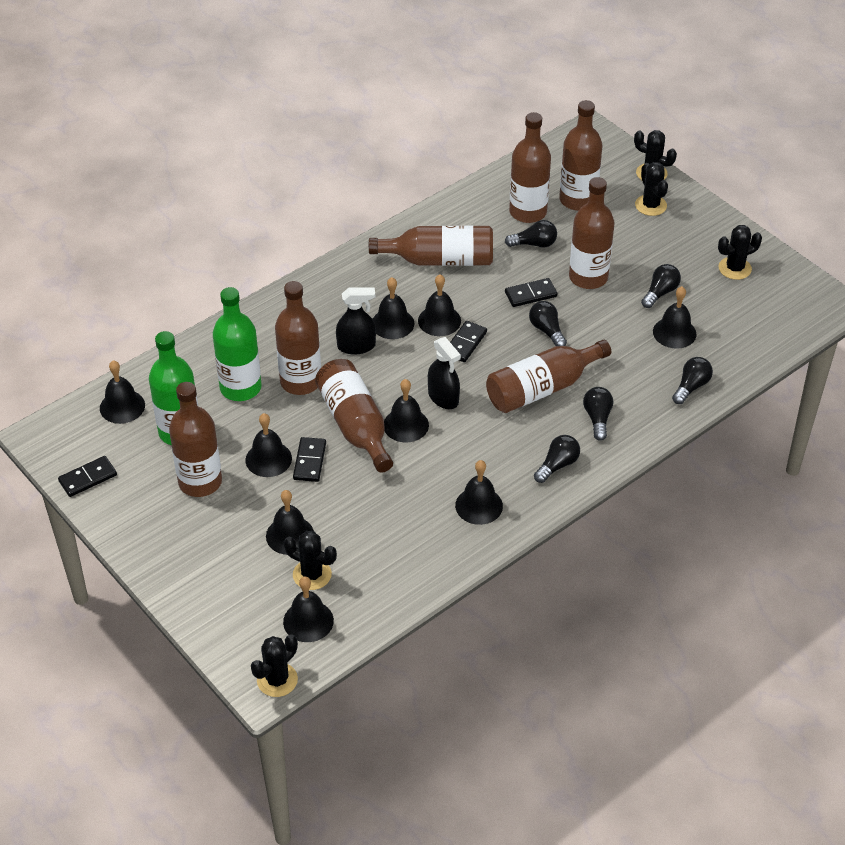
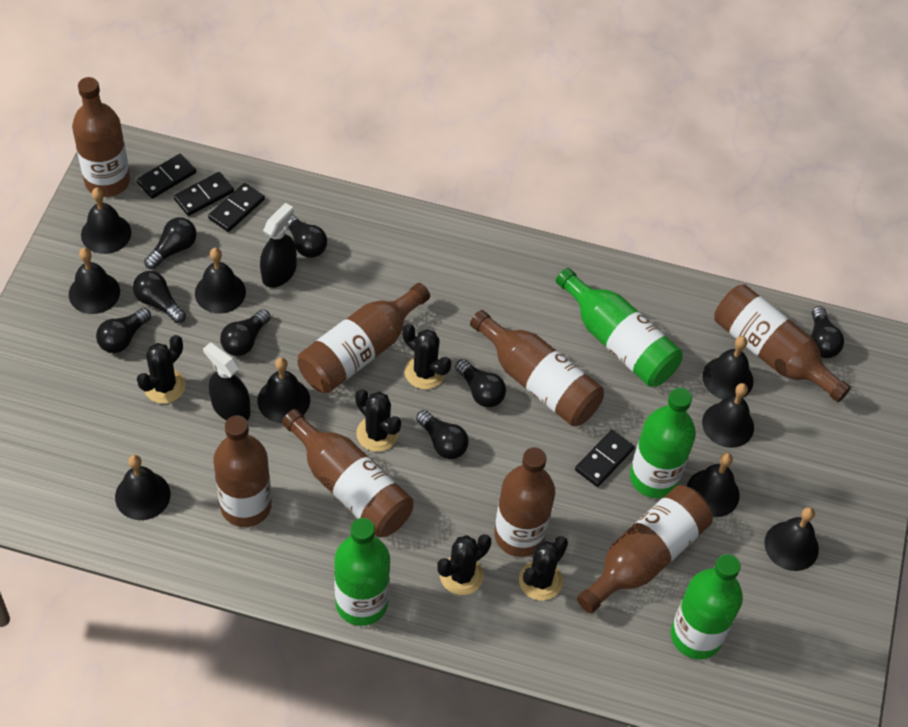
black light bulb: 6 -> 8
green bottle: 2 -> 4

